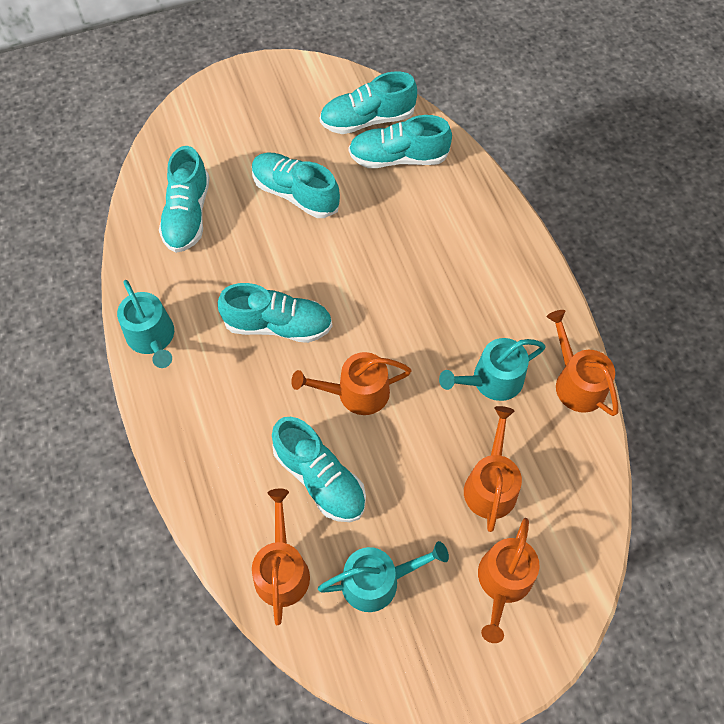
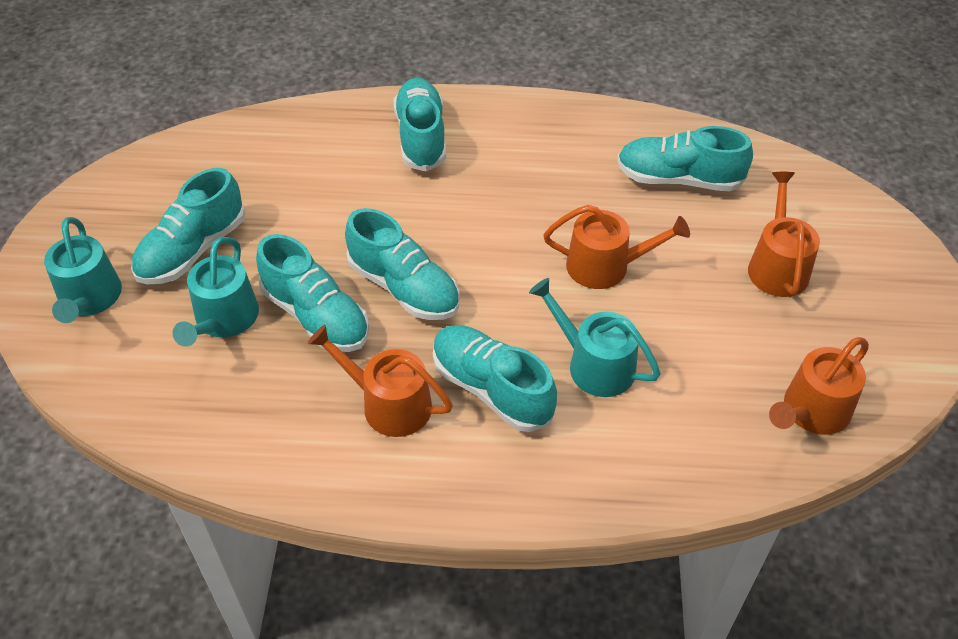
orange watering can: 5 -> 4

